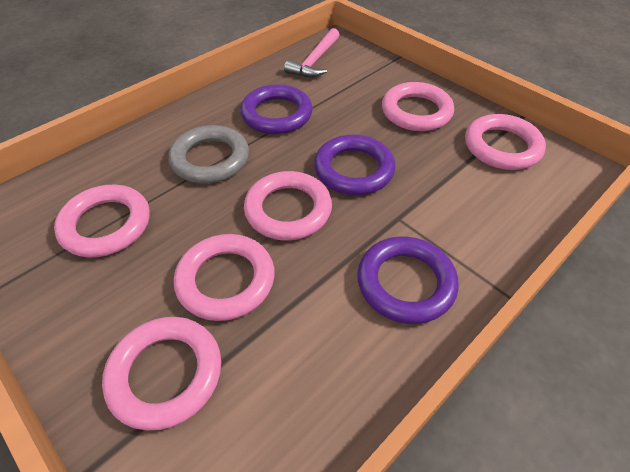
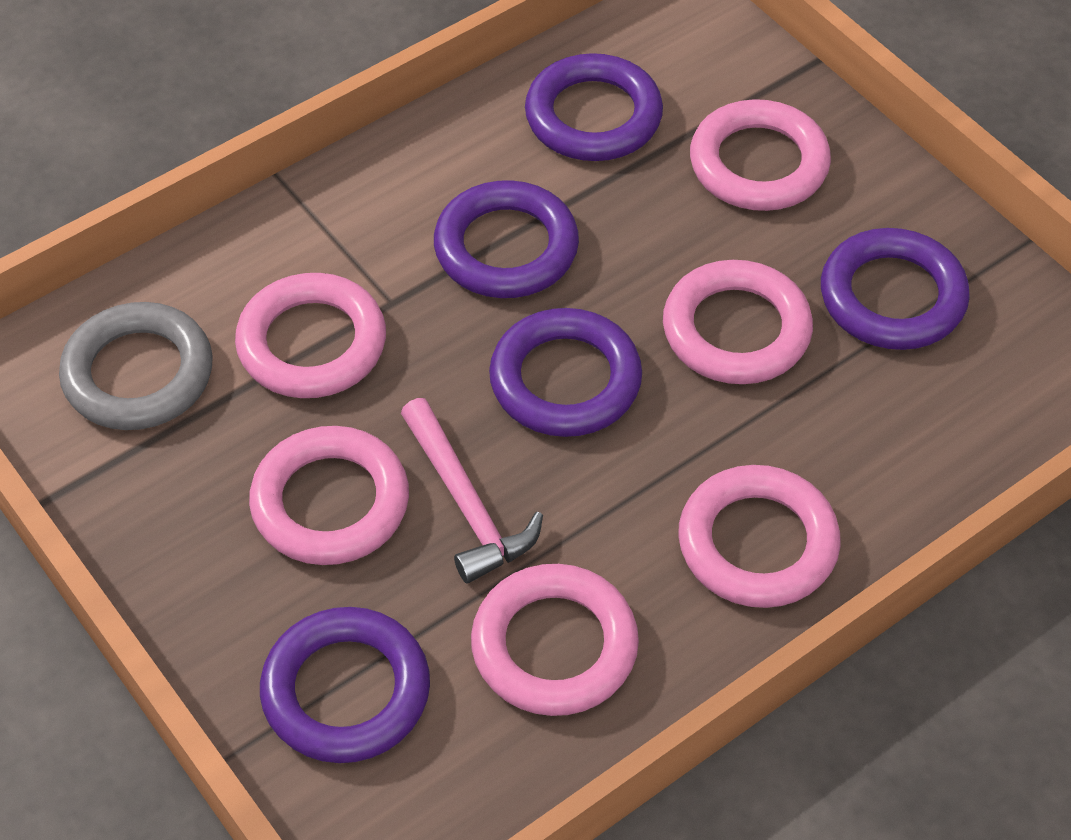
purple ring: 3 -> 5

